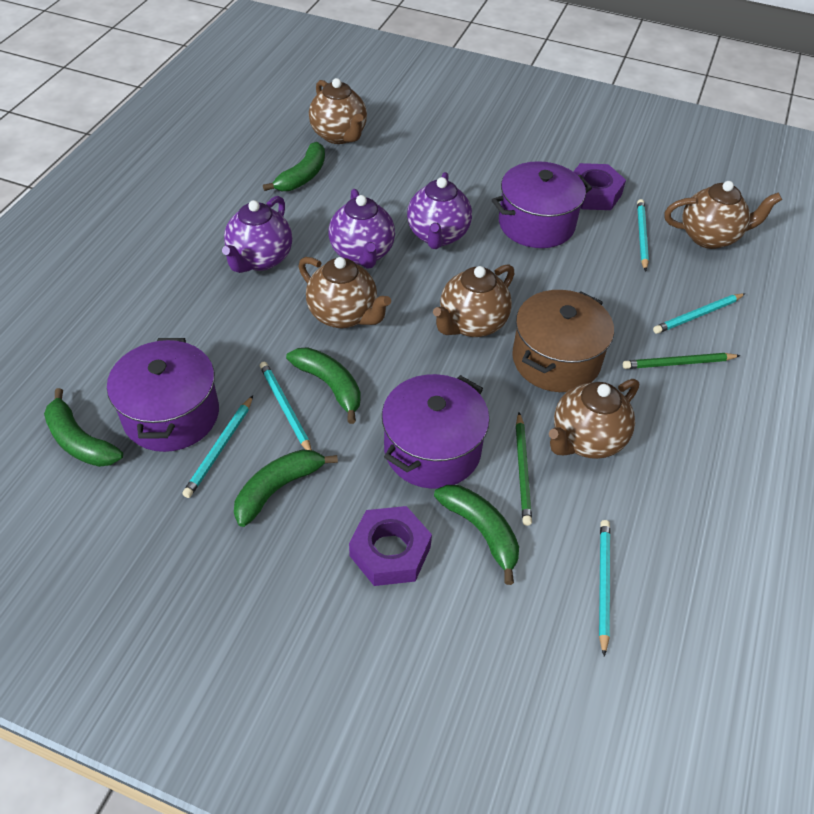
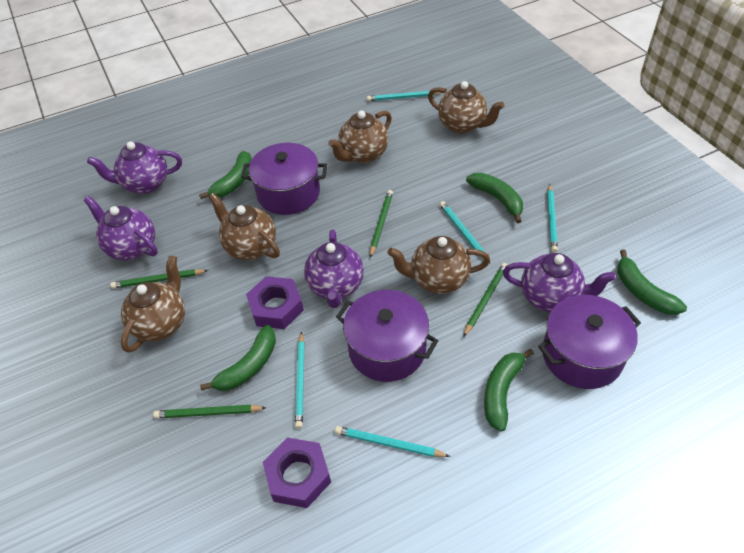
brown pot: 1 -> 0
green pencil: 2 -> 4
purple teapot: 3 -> 4

